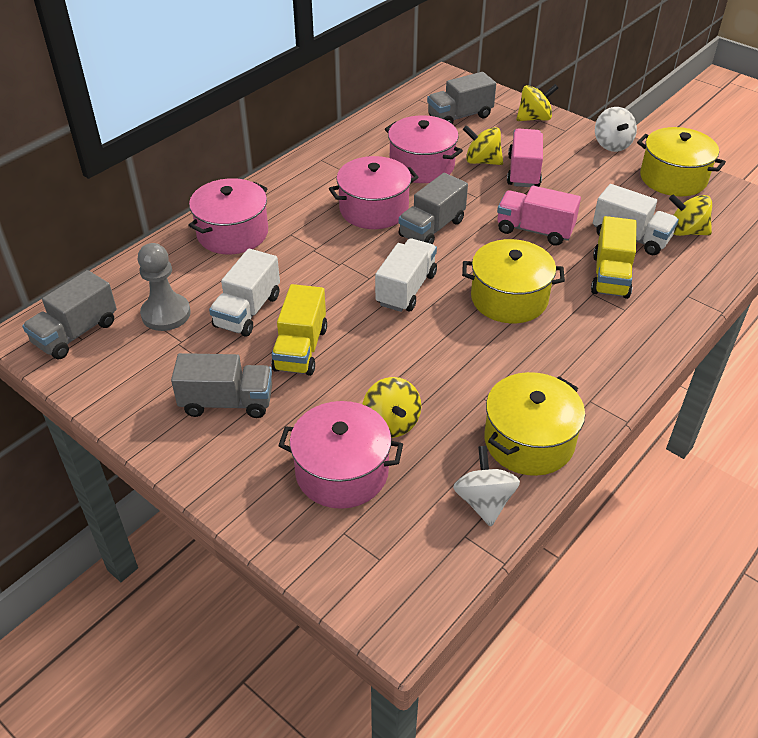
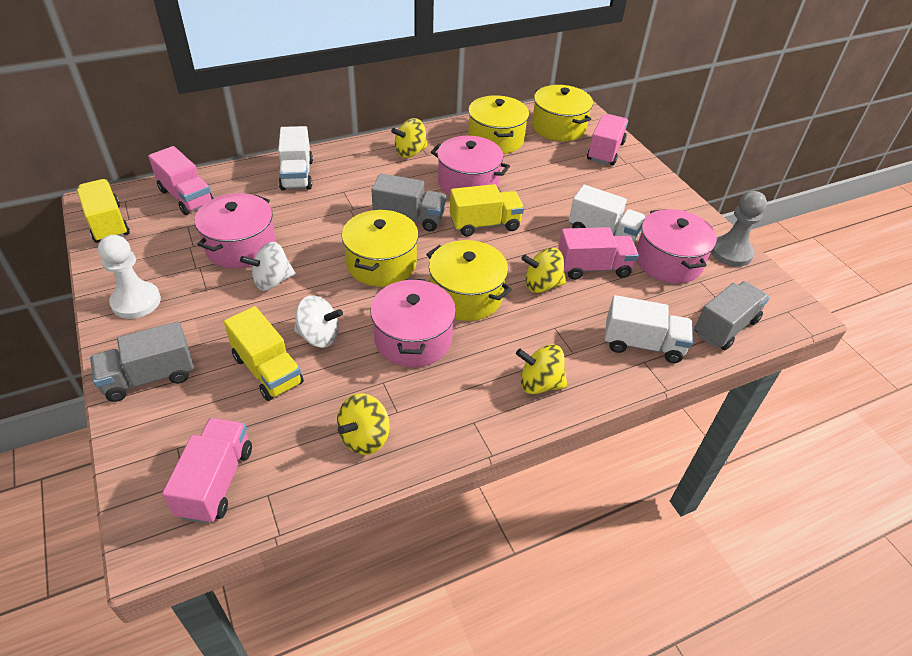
grey truck: 4 -> 3
pink truck: 2 -> 4
white pawn: 0 -> 1
yellow pot: 3 -> 4
yellow truck: 2 -> 3

